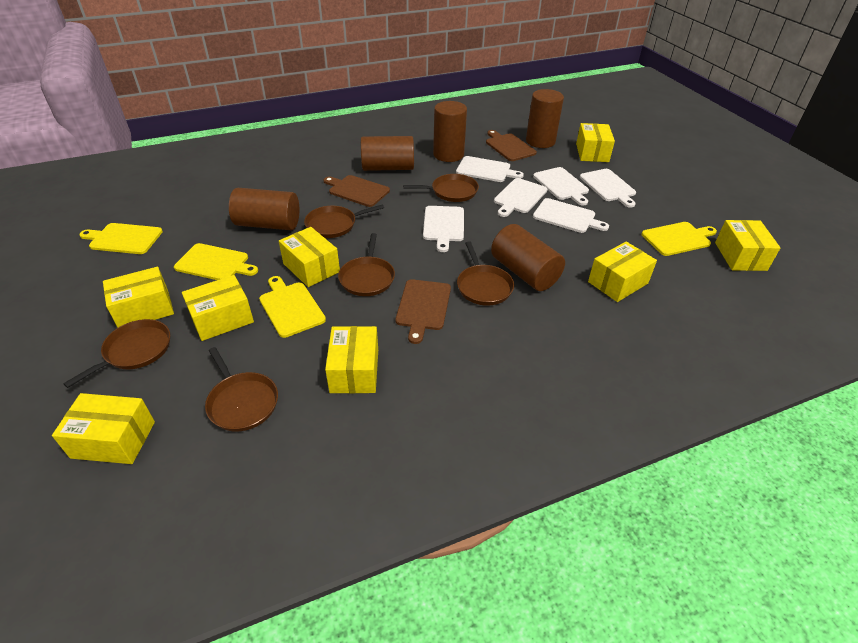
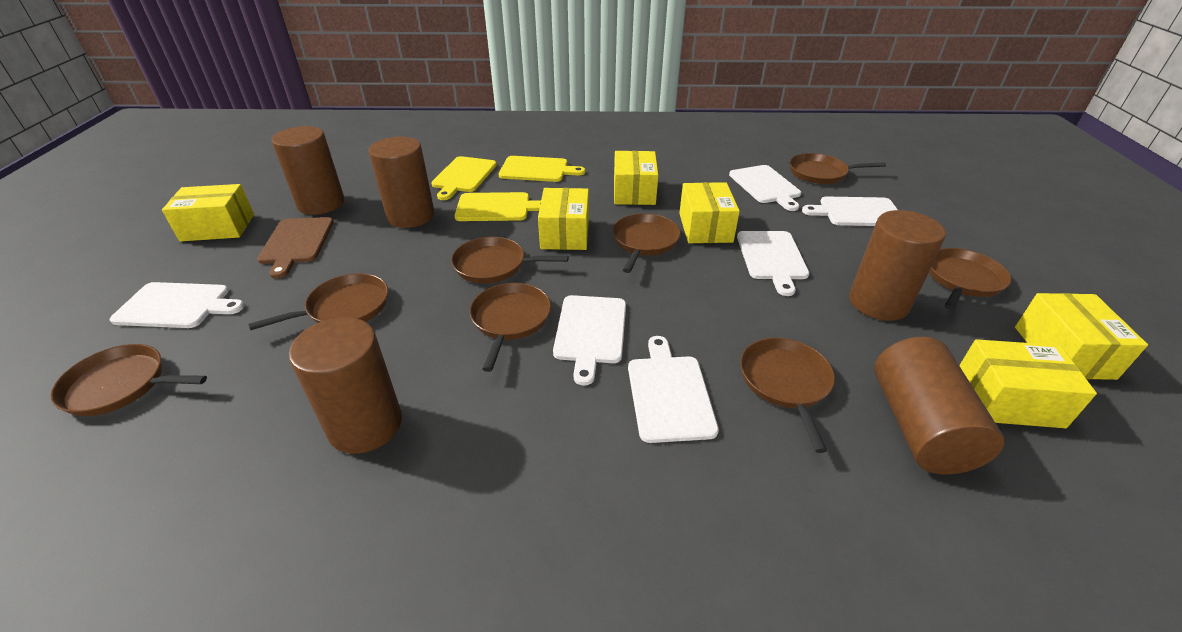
brown cutting board: 3 -> 1
brown pan: 6 -> 8
yellow box: 8 -> 6
yellow cutting board: 4 -> 3

